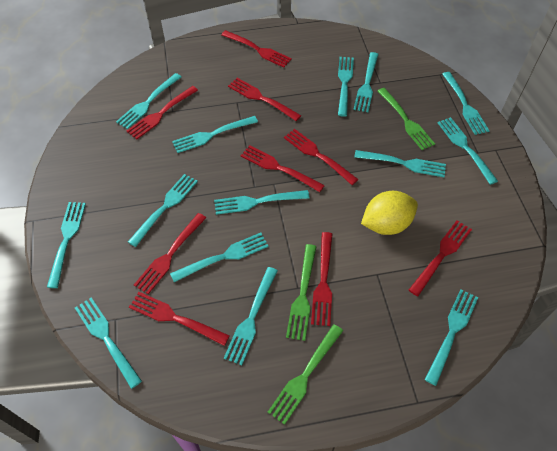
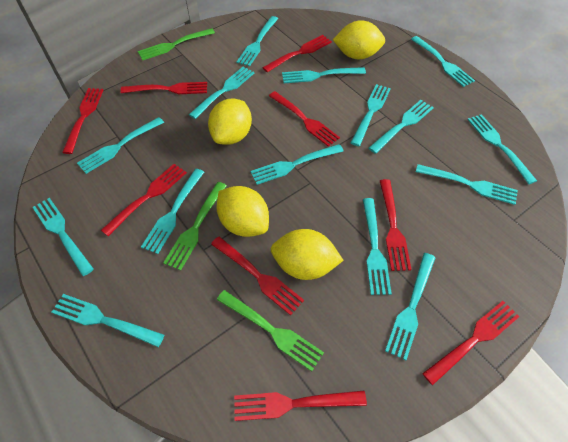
turquoise fork: 14 -> 15
yellow lemon: 1 -> 4

